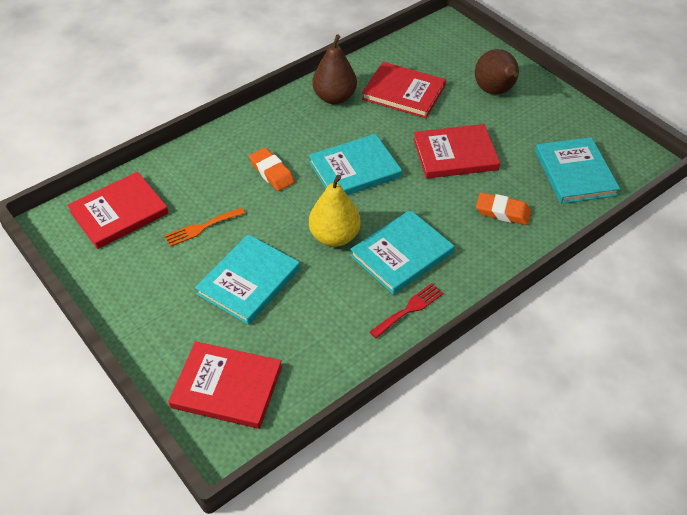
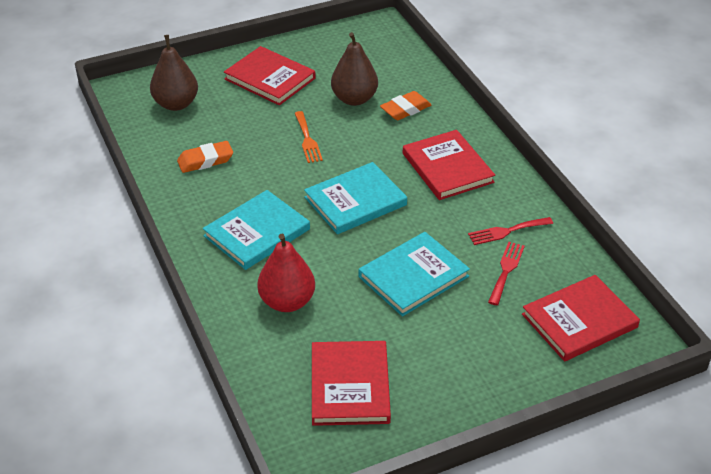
red fork: 1 -> 2
red pear: 0 -> 1
turquoise book: 4 -> 3
yellow pear: 1 -> 0

